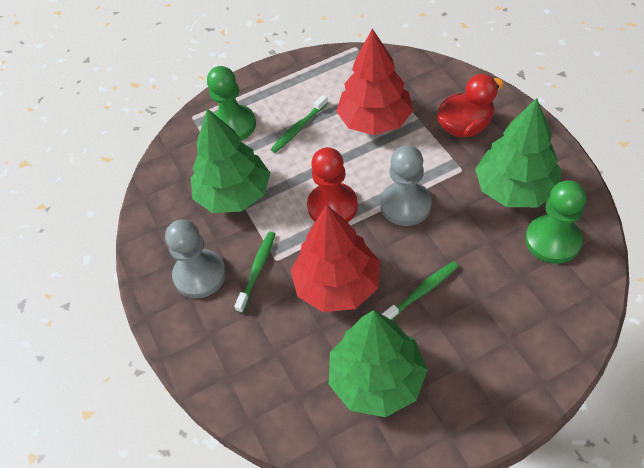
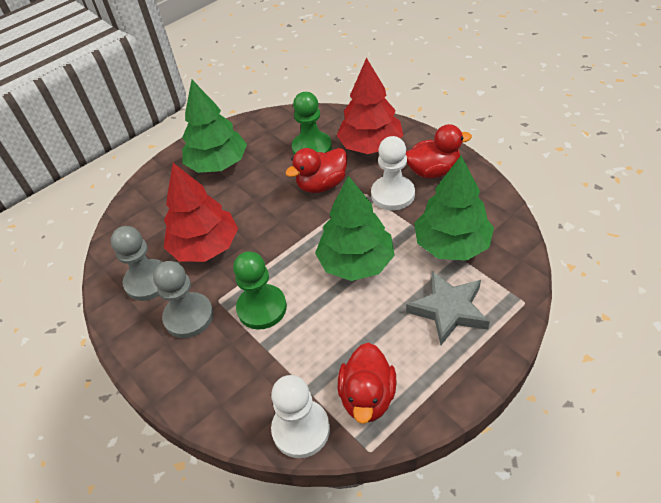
green toothbrush: 3 -> 0
grey star: 0 -> 1
red duck: 1 -> 3
red pawn: 1 -> 0
white pawn: 0 -> 2

